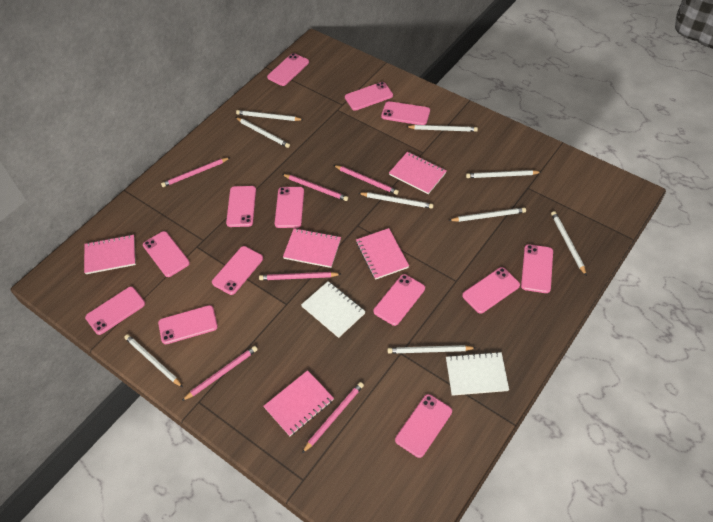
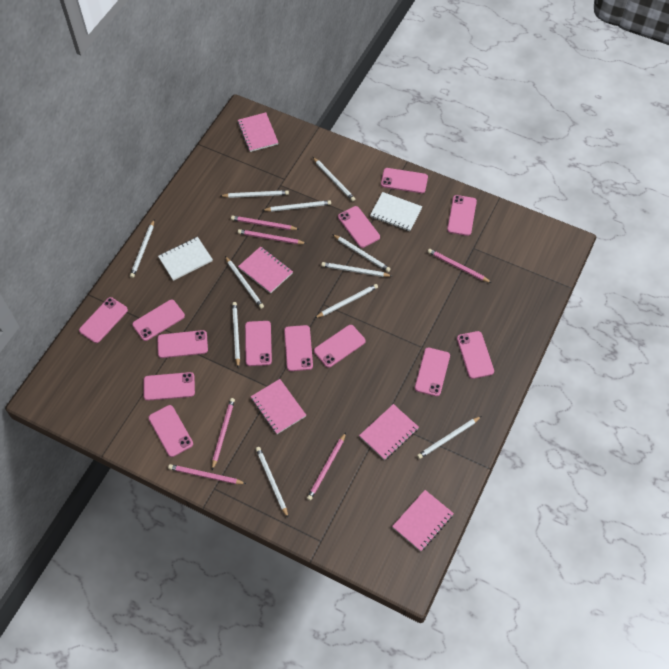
white pencil: 9 -> 11

